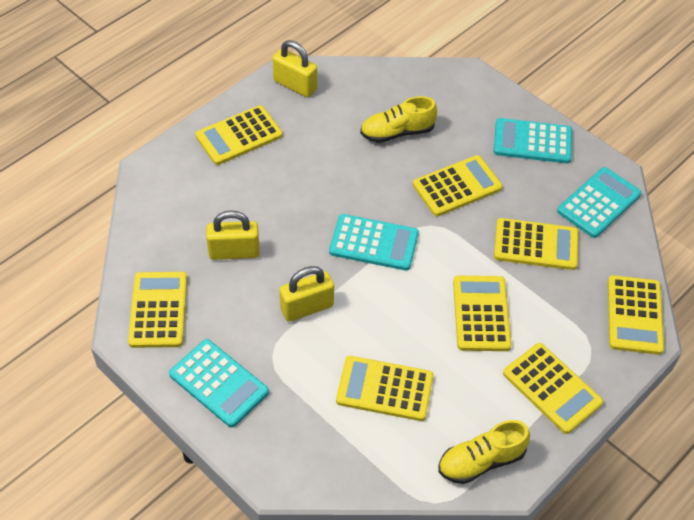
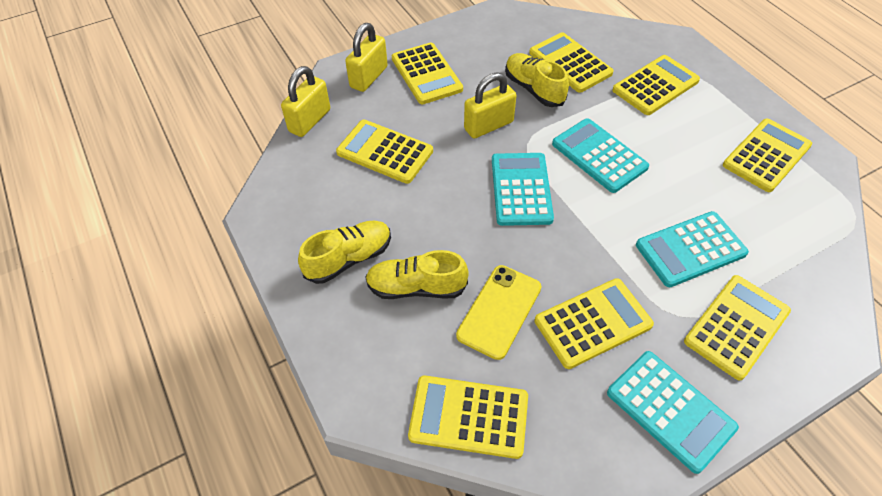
yellow phone: 0 -> 1
yellow shoe: 2 -> 3

